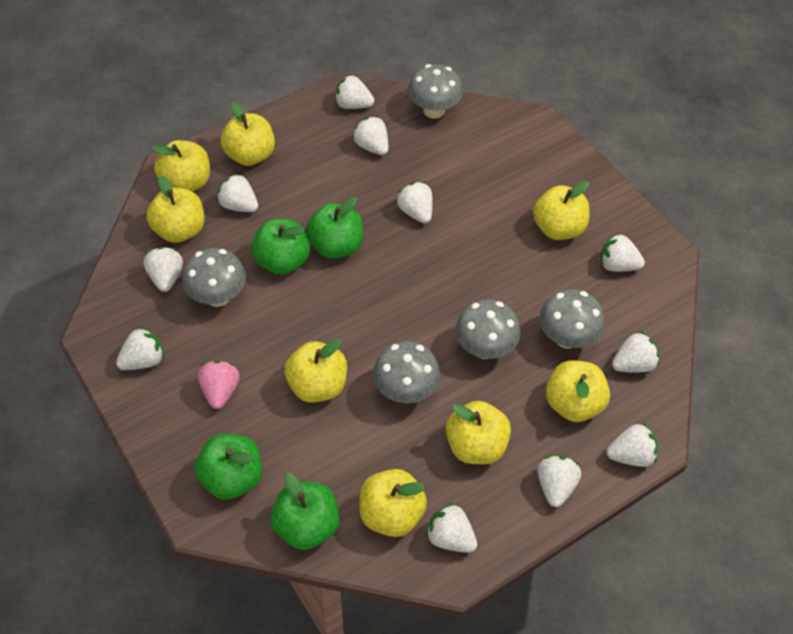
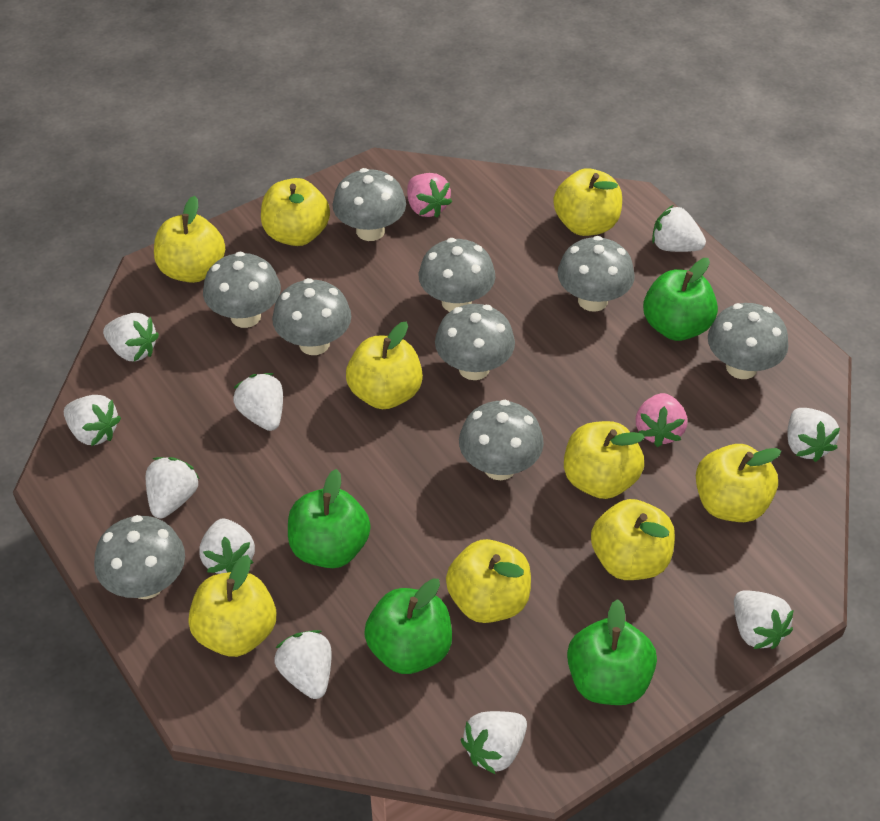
grey mushroom: 5 -> 9
pink strawberry: 1 -> 2
white strawberry: 11 -> 10
yellow apple: 8 -> 9

